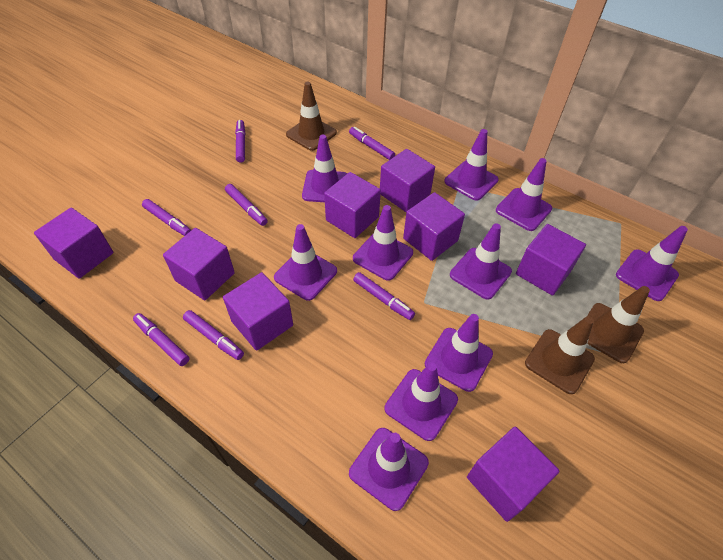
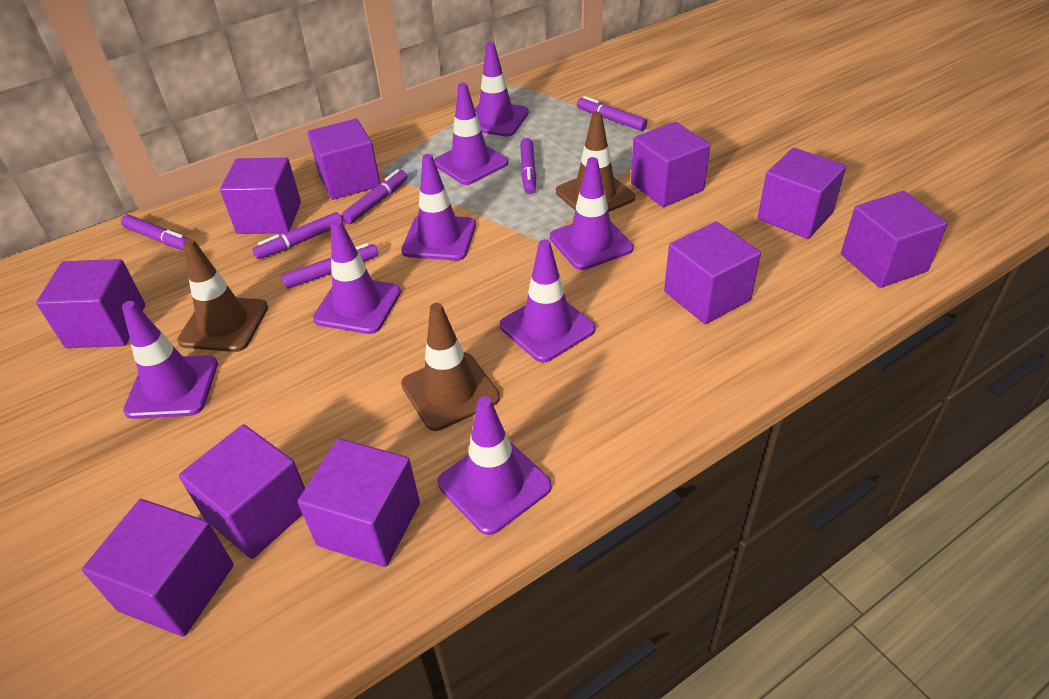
purple cube: 8 -> 10
purple marker: 7 -> 6
purple traffic cone: 10 -> 8

